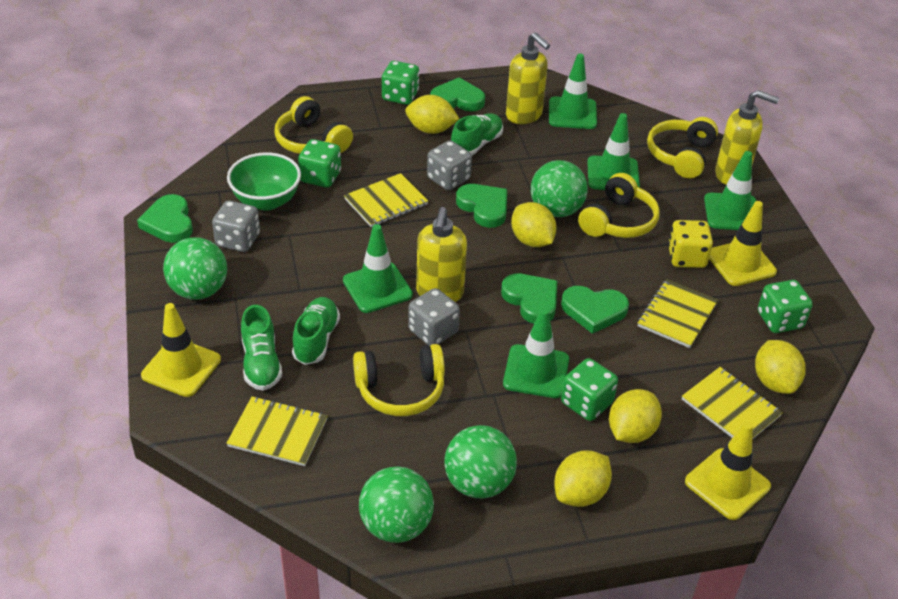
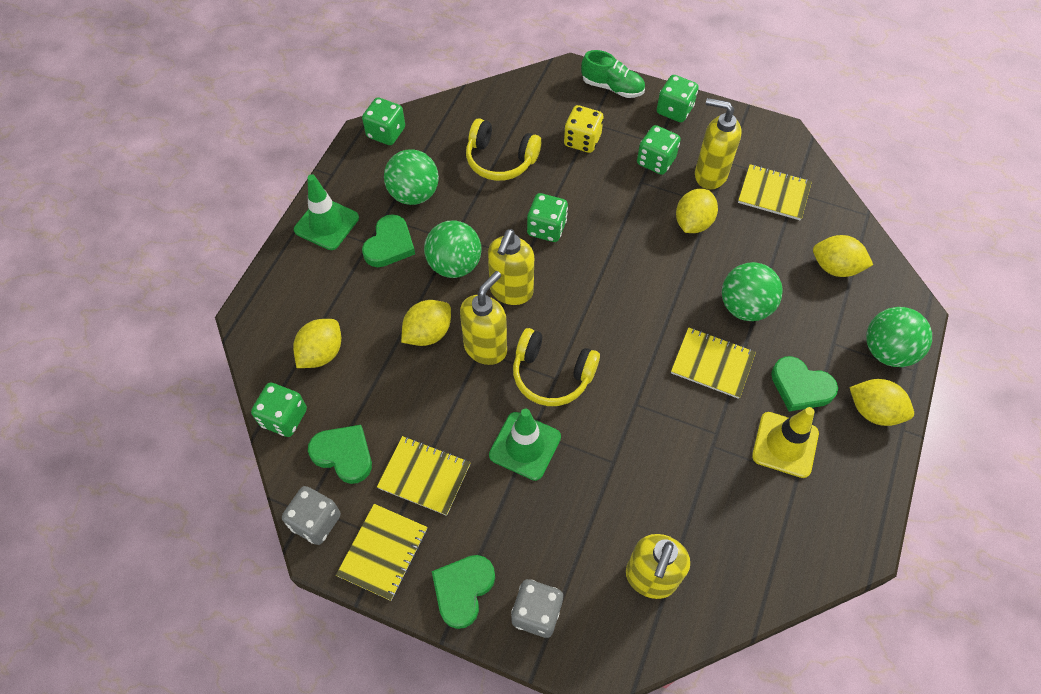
green bowl: 1 -> 0
green dice: 4 -> 5
green heart: 5 -> 4
green shoe: 3 -> 1
green traffic cone: 5 -> 2
grey dice: 3 -> 2
yellow headphones: 4 -> 2
yellow soap dispenser: 3 -> 4
yellow traffic cone: 3 -> 1

